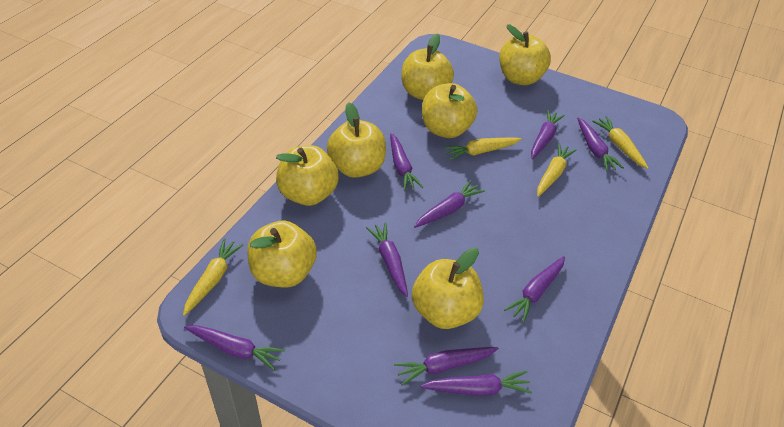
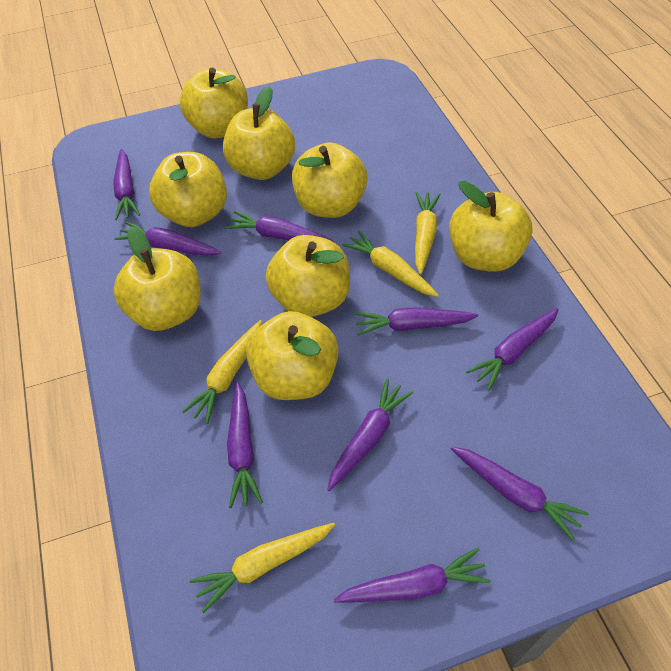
yellow apple: 7 -> 8

